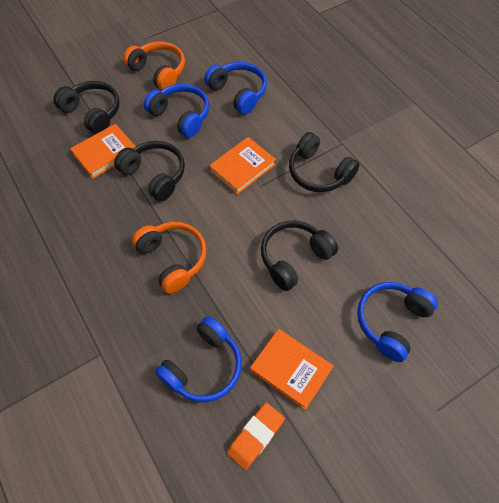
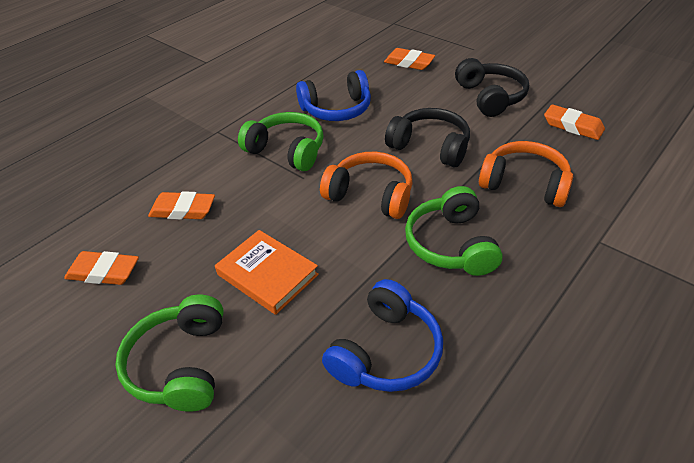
black headphones: 4 -> 2
blue headphones: 4 -> 2
green headphones: 0 -> 3
orange book: 3 -> 1
orange eraser: 1 -> 4

